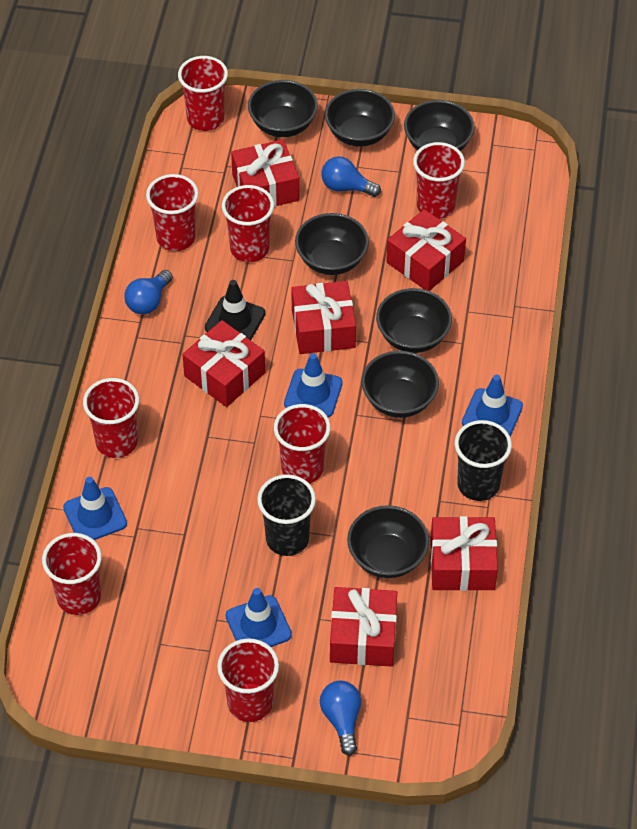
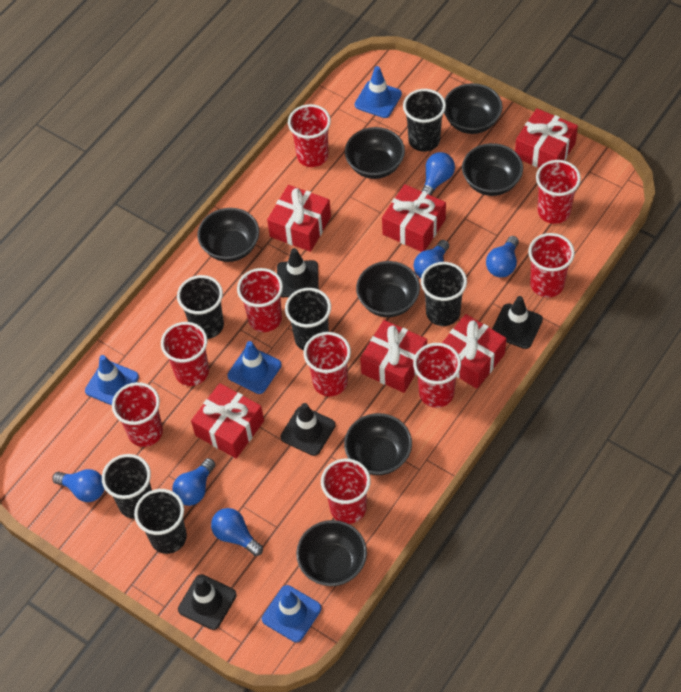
black cup: 2 -> 6
black traffic cone: 1 -> 4
blue light bulb: 3 -> 6
red cup: 8 -> 9

